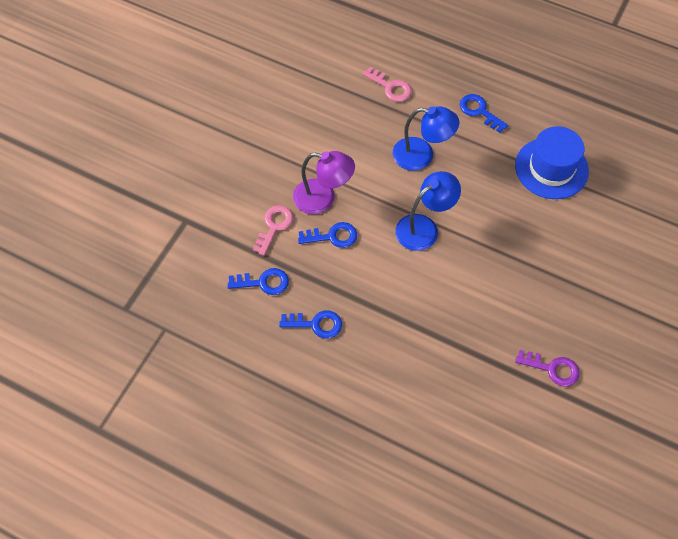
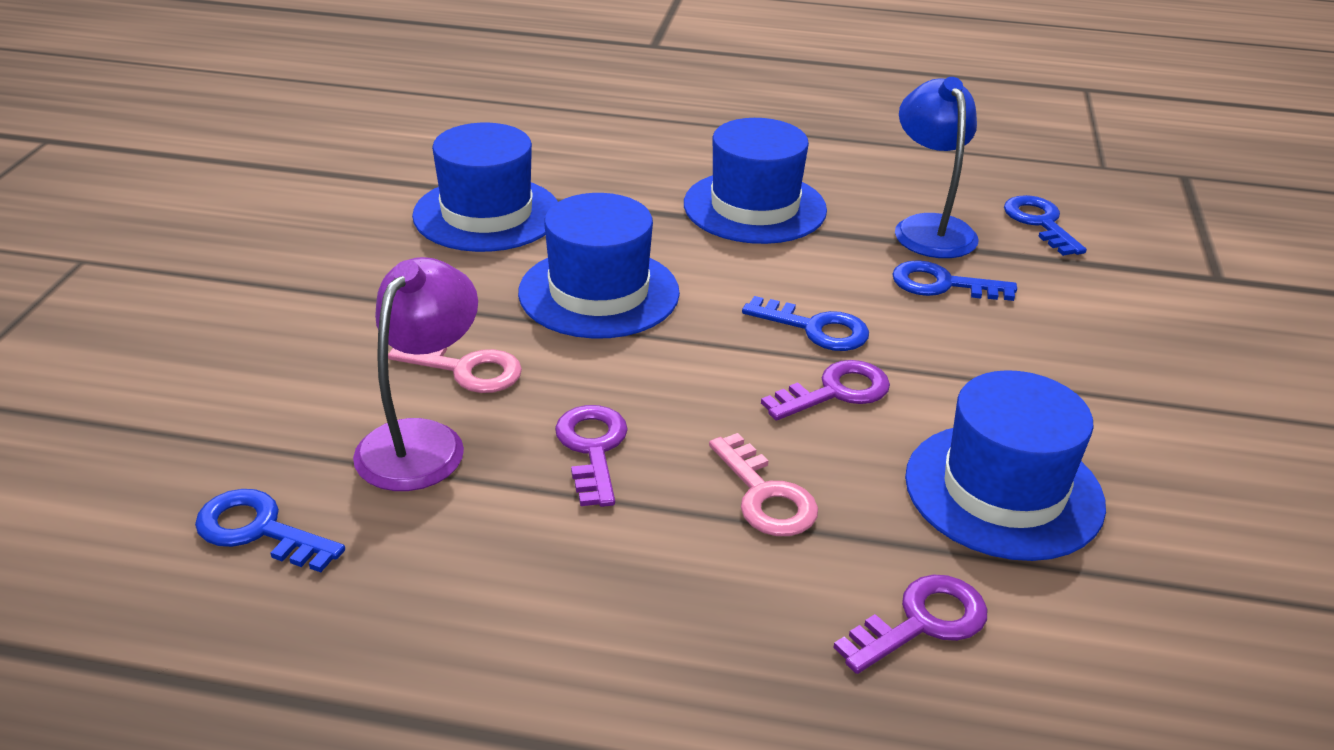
blue hat: 1 -> 4
blue lamp: 2 -> 1
purple key: 1 -> 3

